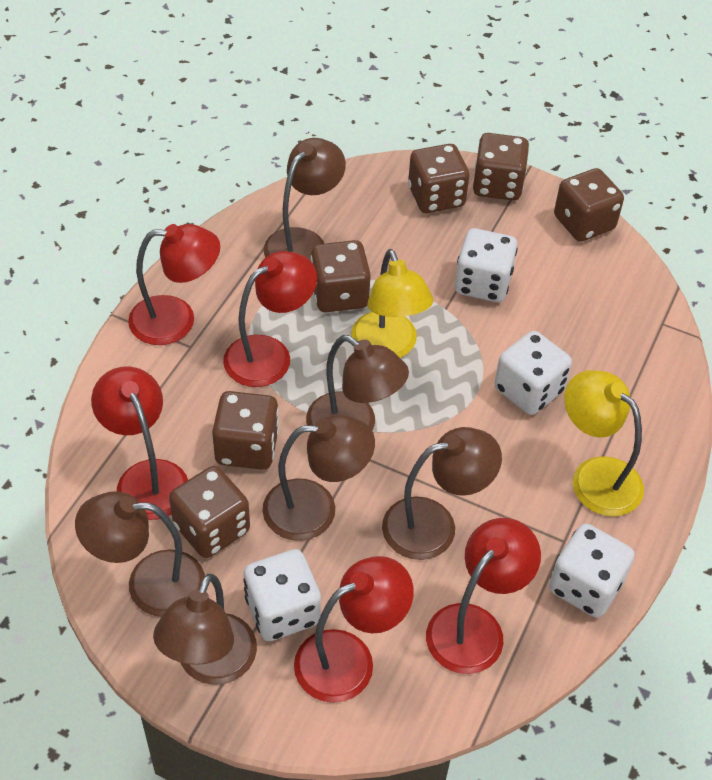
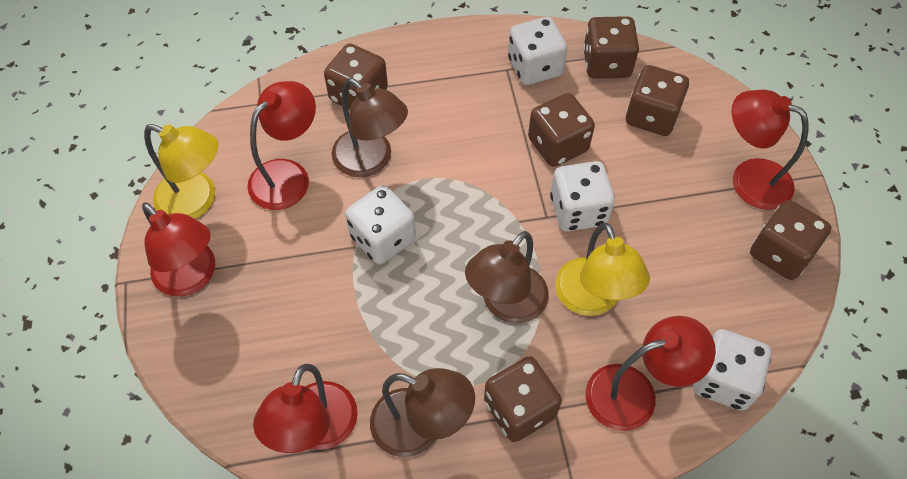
brown lamp: 6 -> 3

